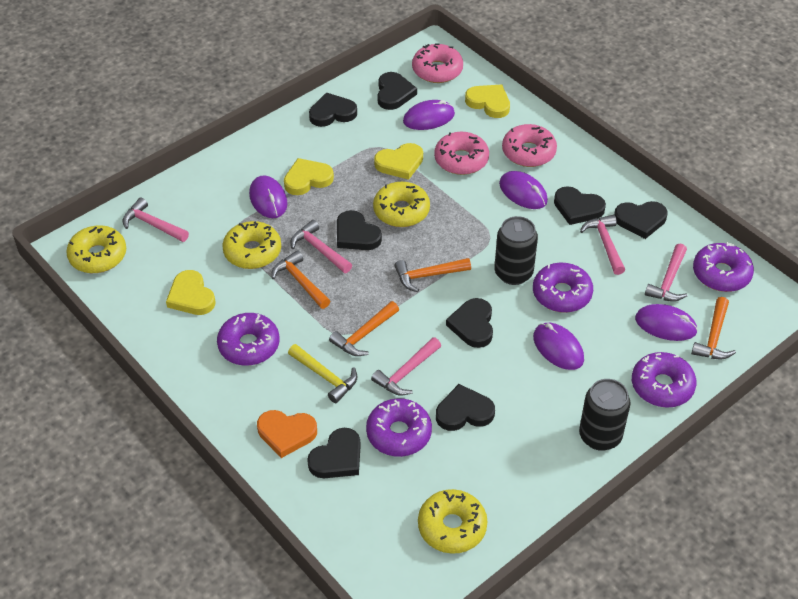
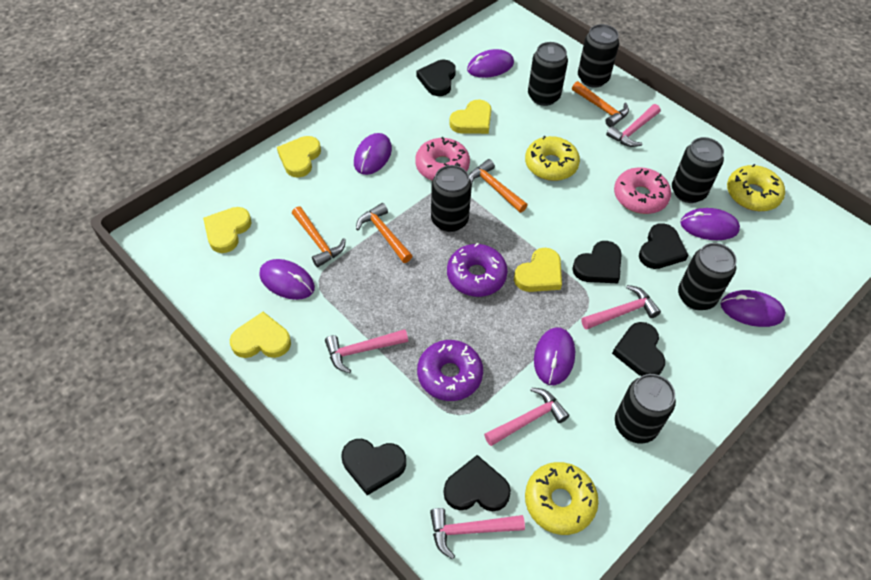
black can: 2 -> 6
black heart: 8 -> 6
orange heart: 1 -> 0
pink donut: 3 -> 2
purple donut: 5 -> 2
purple mouse: 5 -> 6
yellow donut: 4 -> 3
yellow hammer: 1 -> 0
yellow heart: 4 -> 5

